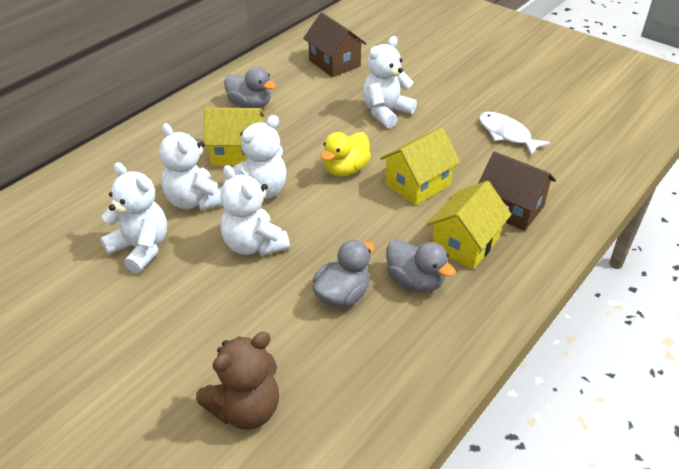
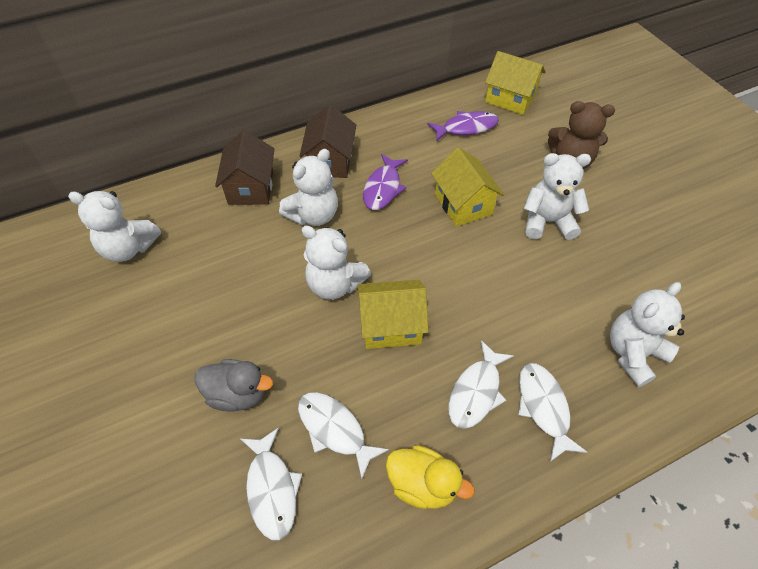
grey duck: 3 -> 1
purple fish: 0 -> 2
white fish: 1 -> 4

